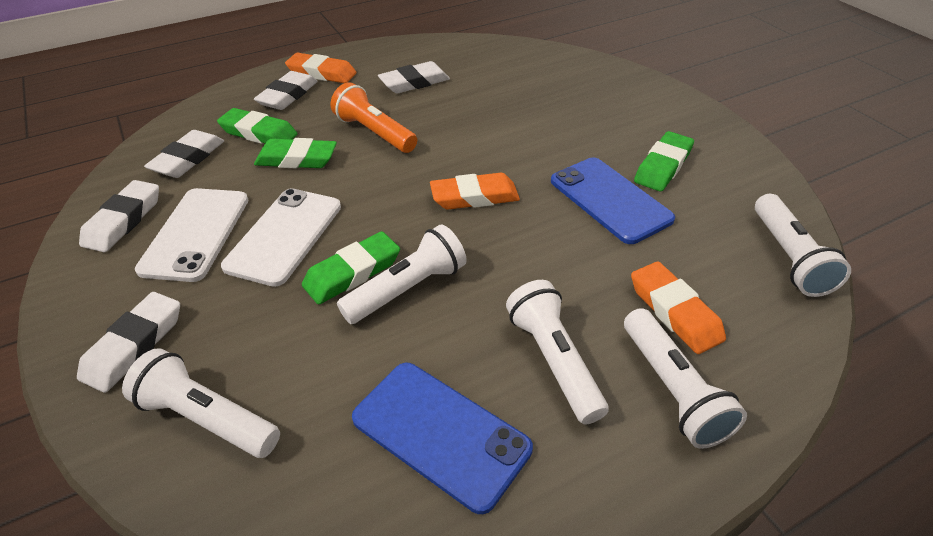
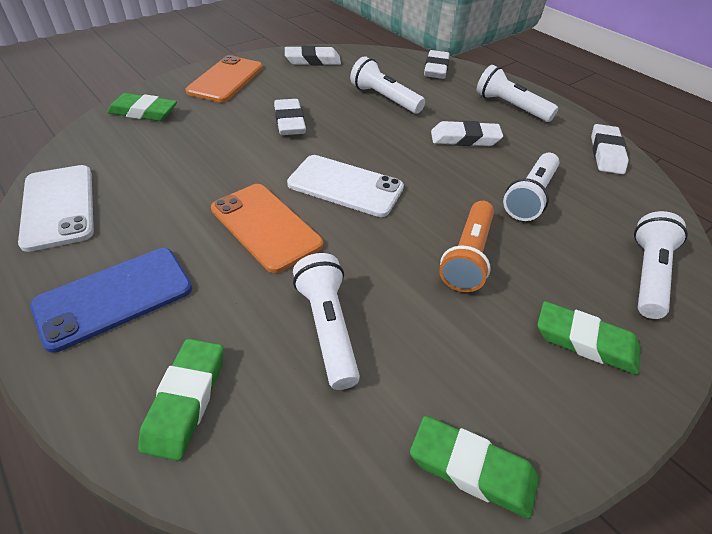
blue phone: 2 -> 1
orange eraser: 3 -> 0
orange phone: 0 -> 2

